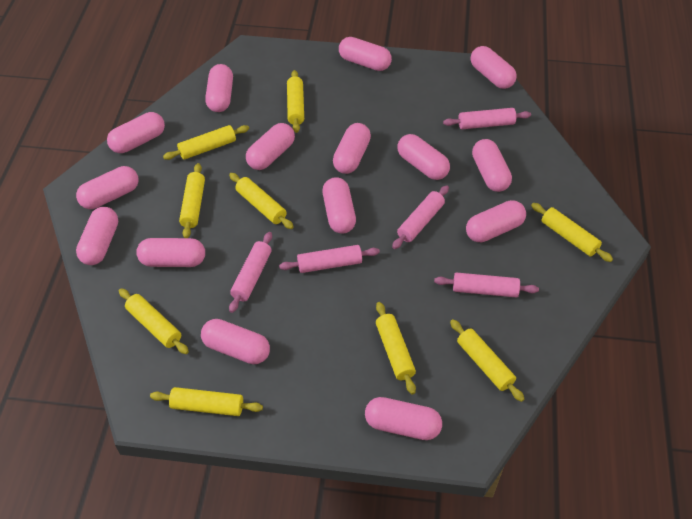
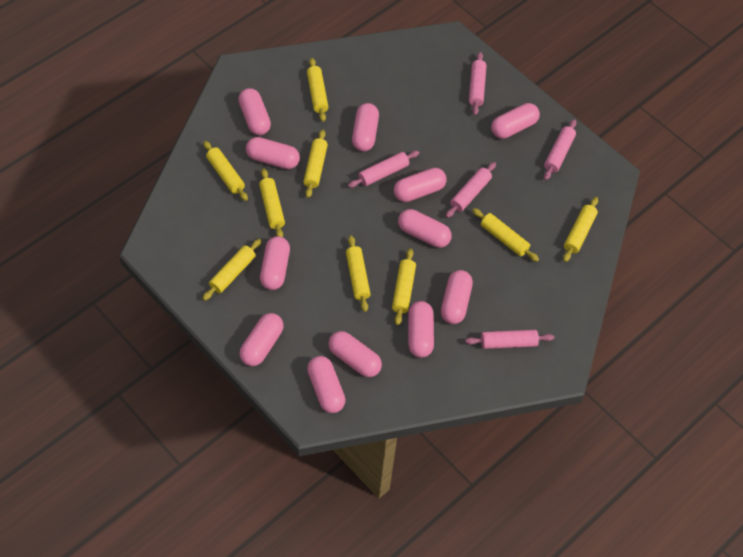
pink capsule: 15 -> 12

